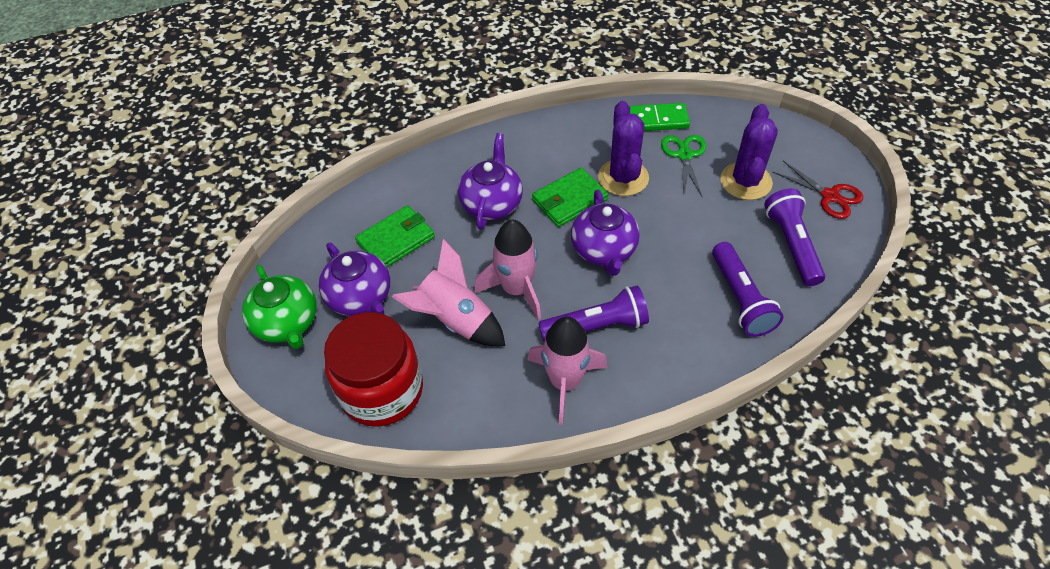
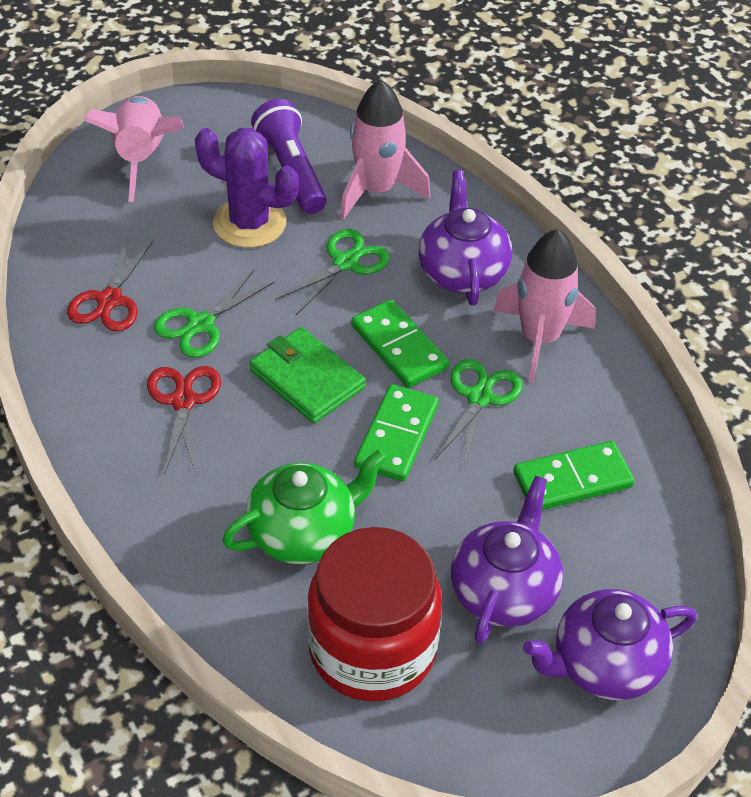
green domino: 1 -> 3
green scissors: 1 -> 3
green wallet: 2 -> 1
purple cactus: 2 -> 1
purple flashlight: 3 -> 1
red scissors: 1 -> 2

